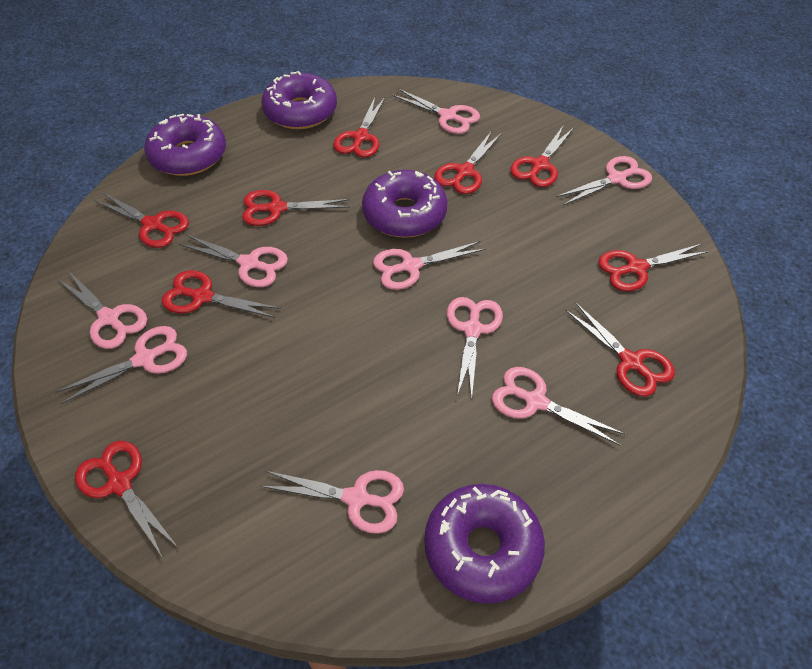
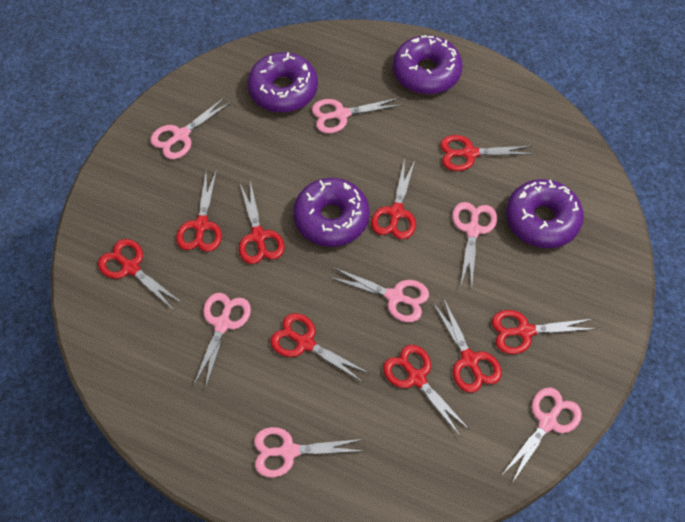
pink scissors: 9 -> 7

